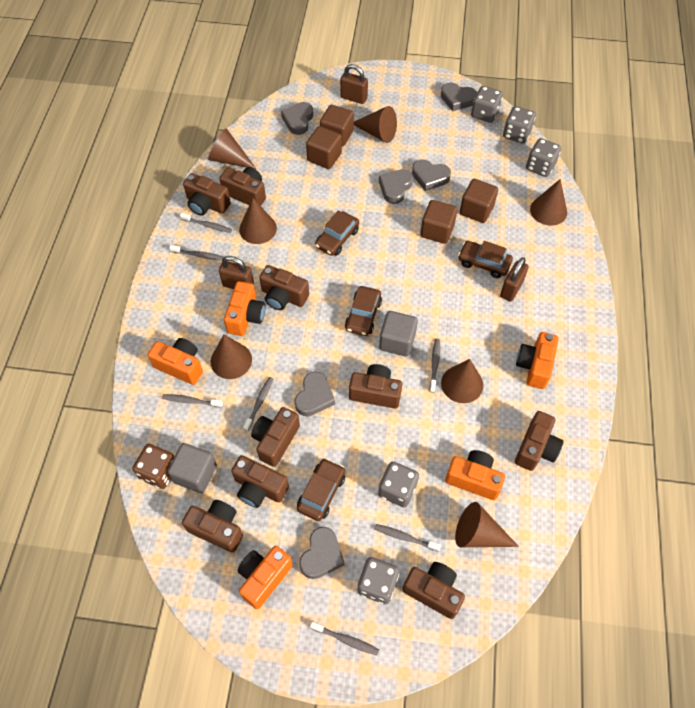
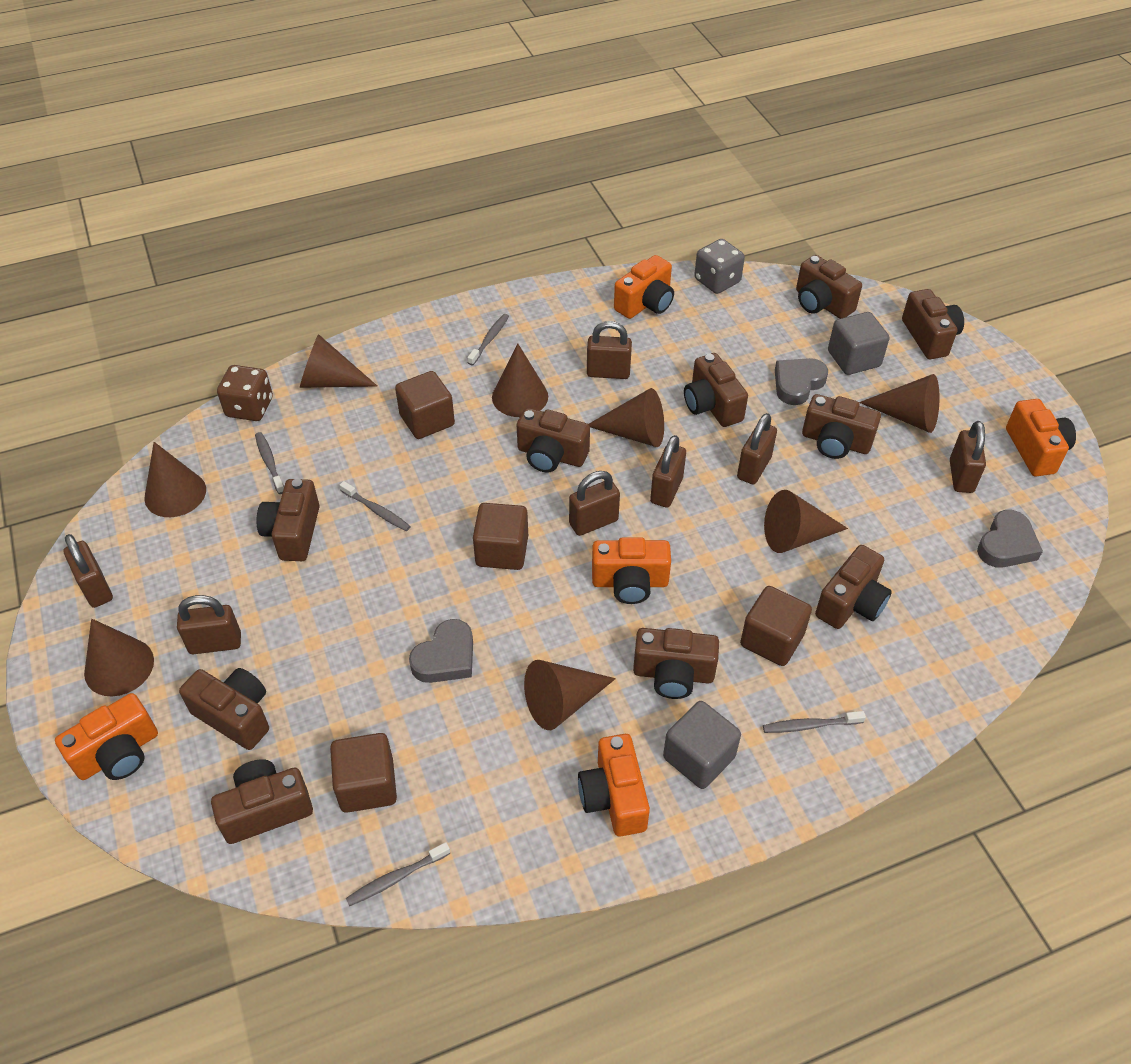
brown camera: 9 -> 10
brown car: 4 -> 0
brown cone: 7 -> 8
brown padlock: 3 -> 7
grey dice: 5 -> 1
grey heart: 6 -> 3
grey toothbrush: 7 -> 5

